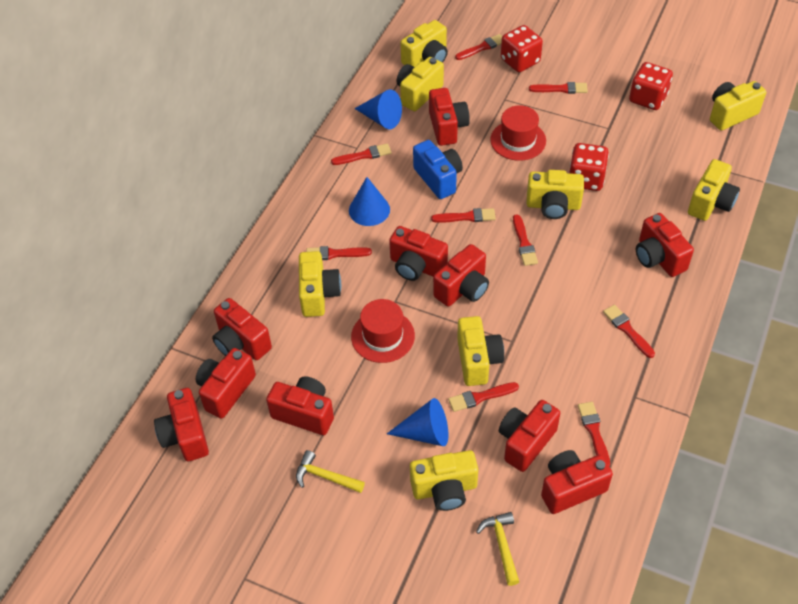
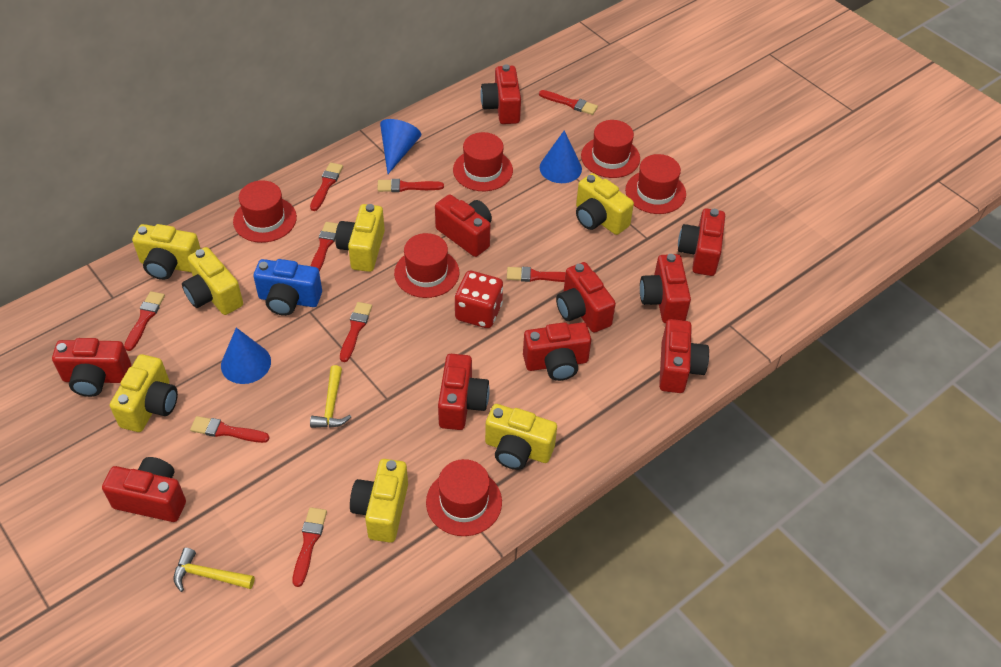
red dice: 3 -> 1
red hat: 2 -> 6
yellow camera: 8 -> 7

